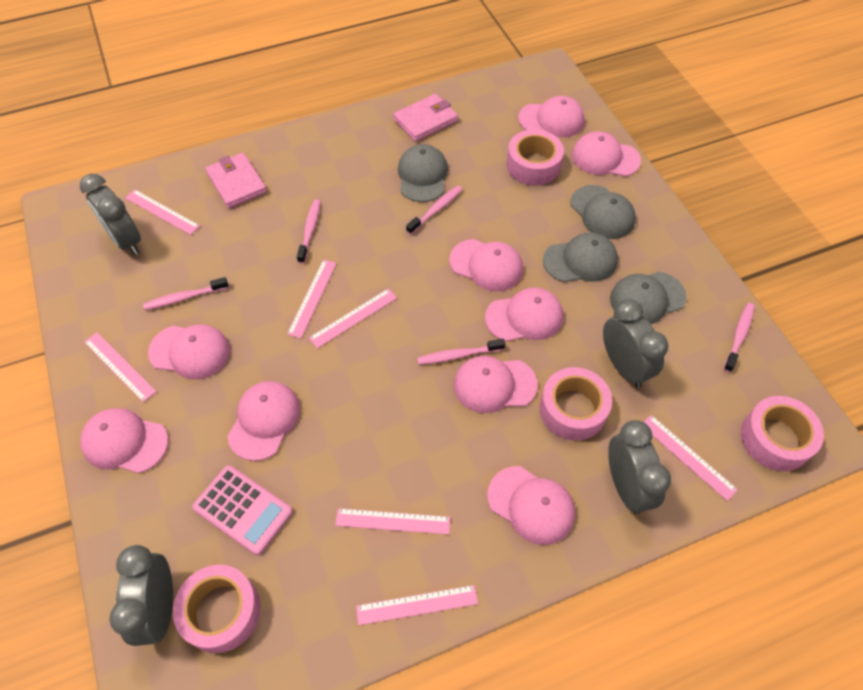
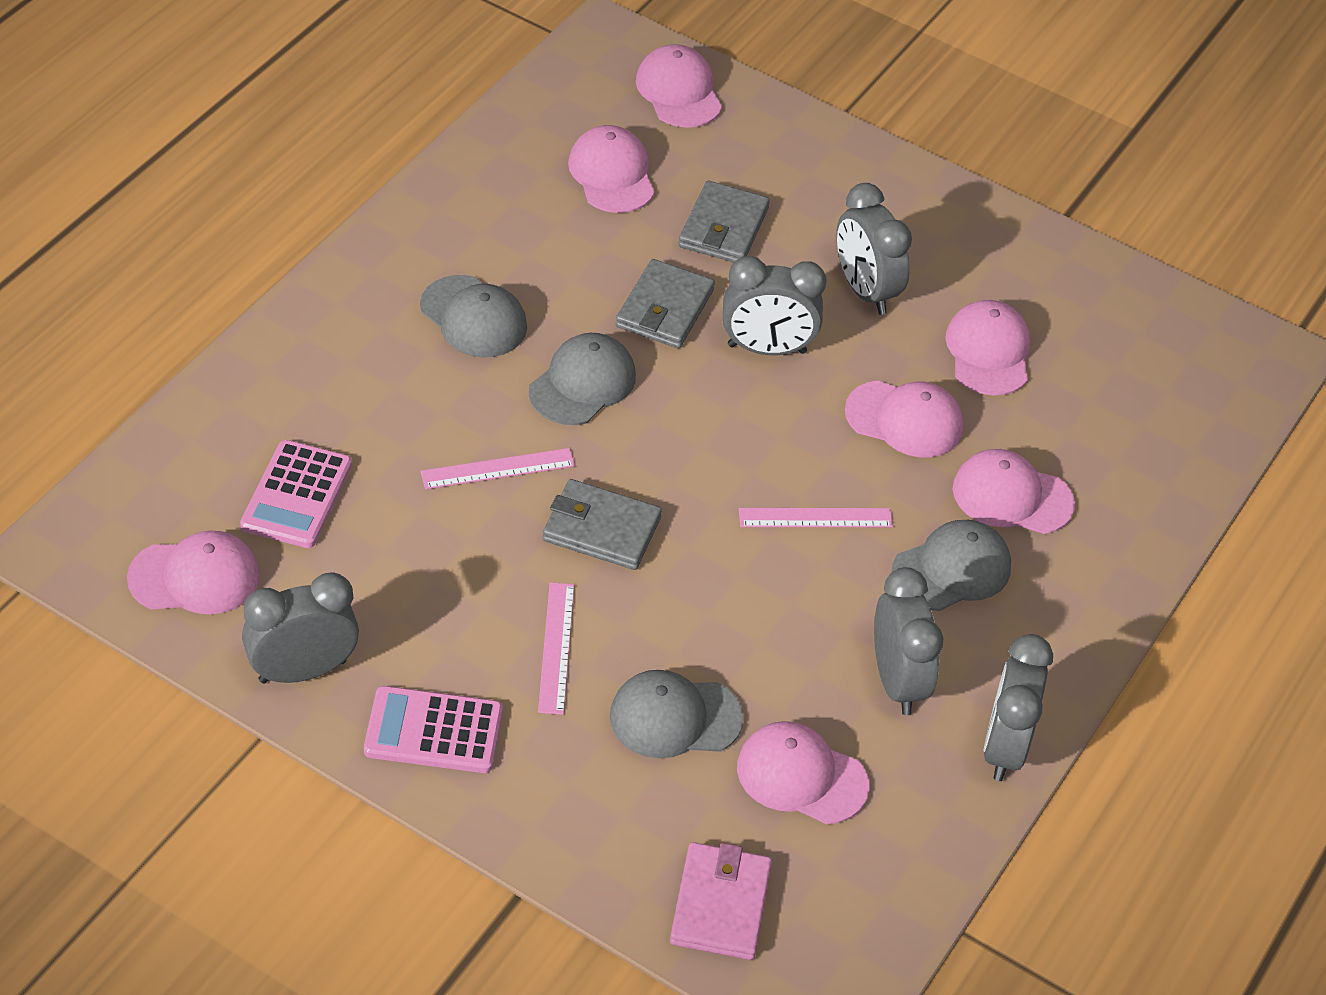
grey clock: 4 -> 5
grey wallet: 0 -> 3
pink calculator: 1 -> 2
pink cap: 9 -> 7
pink ruler: 7 -> 3
pink tape: 4 -> 0
pink toothbrush: 5 -> 0
pink wallet: 2 -> 1

